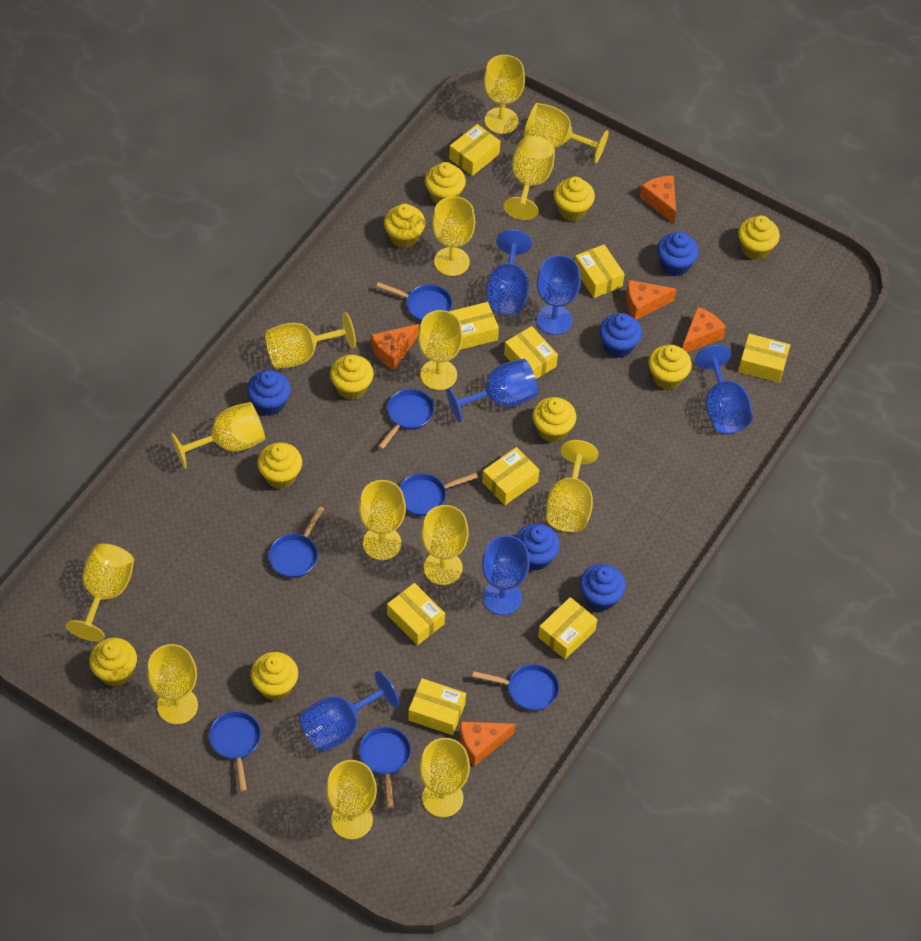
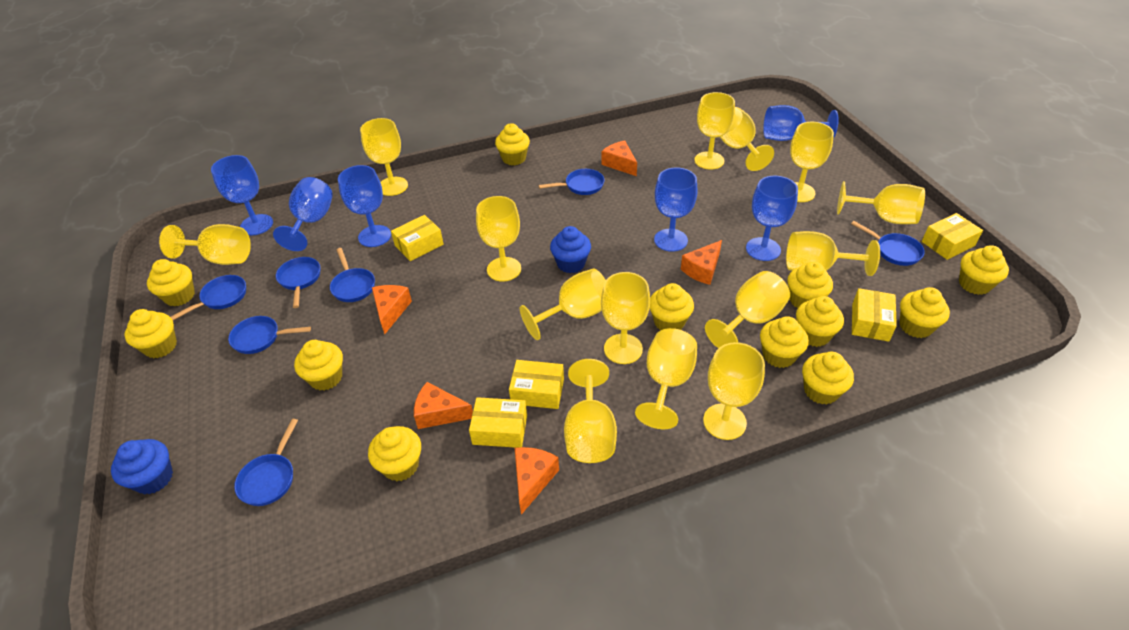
blue cupcake: 5 -> 2
yellow box: 9 -> 5
yellow cupcake: 10 -> 12

